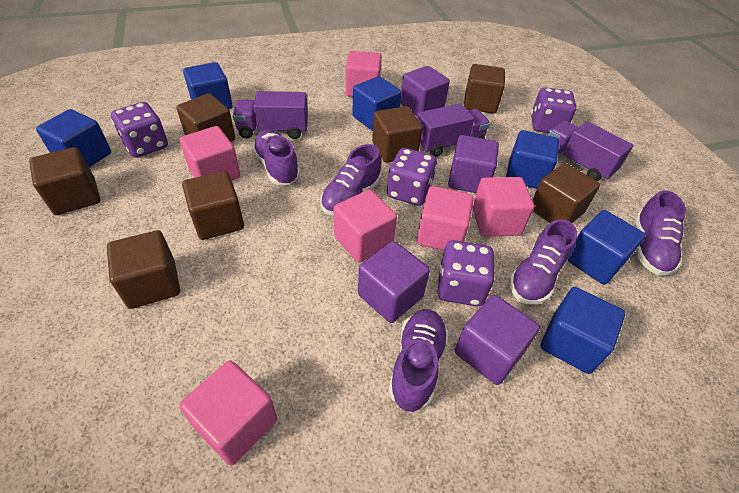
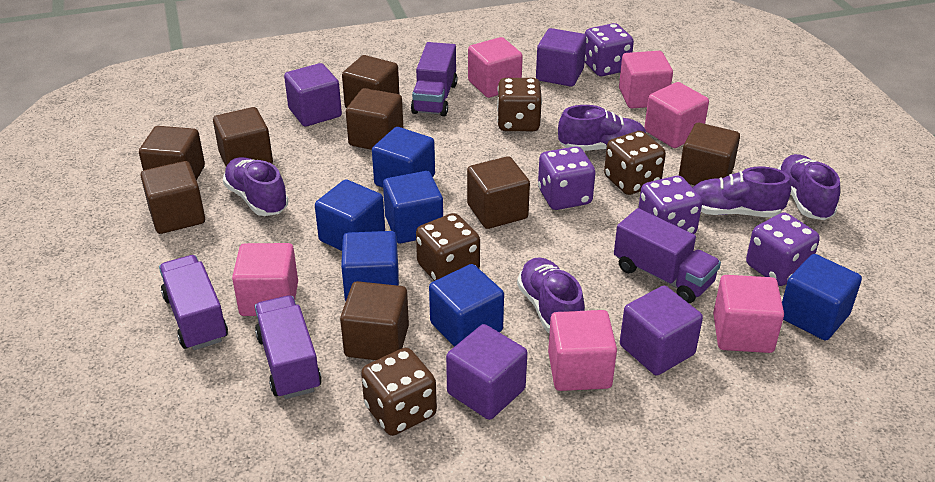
brown cube: 7 -> 8
brown dice: 0 -> 4
purple truck: 3 -> 4

